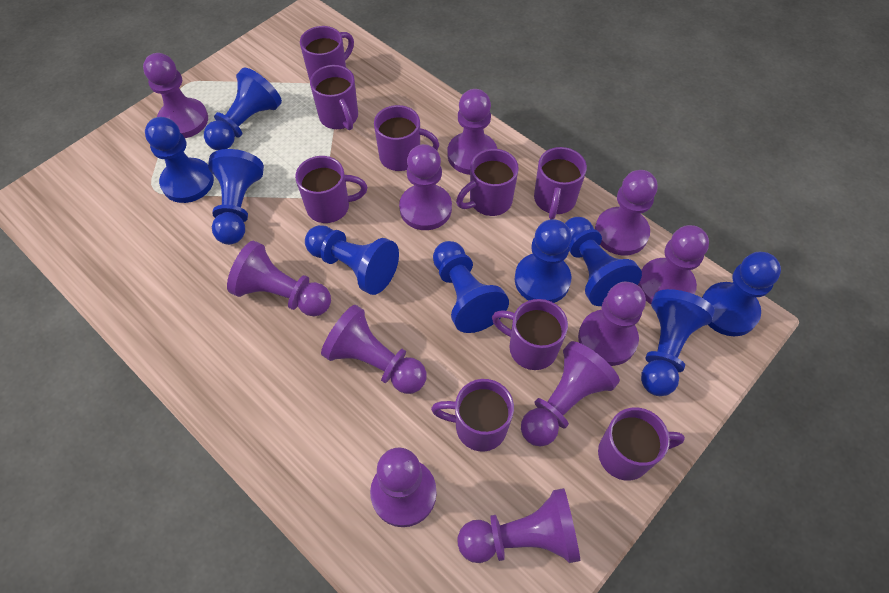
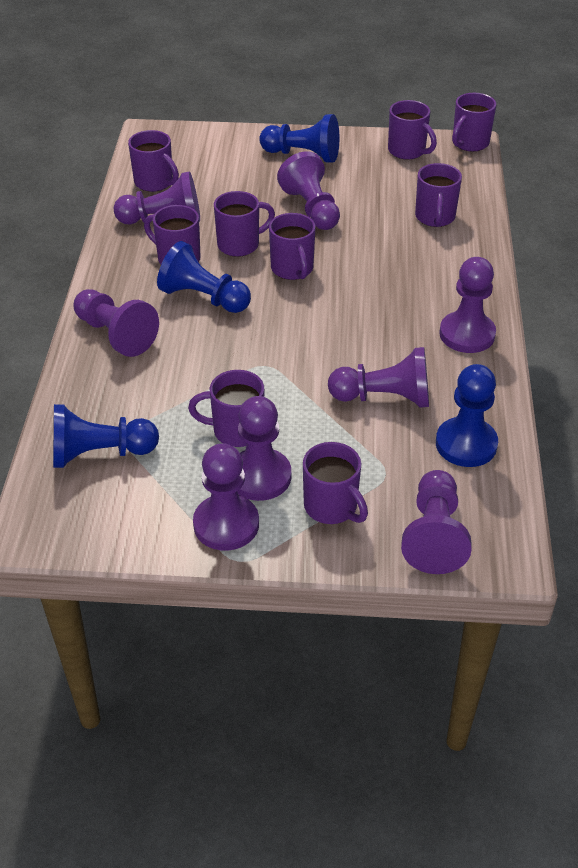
blue pawn: 9 -> 4
purple pawn: 11 -> 8

